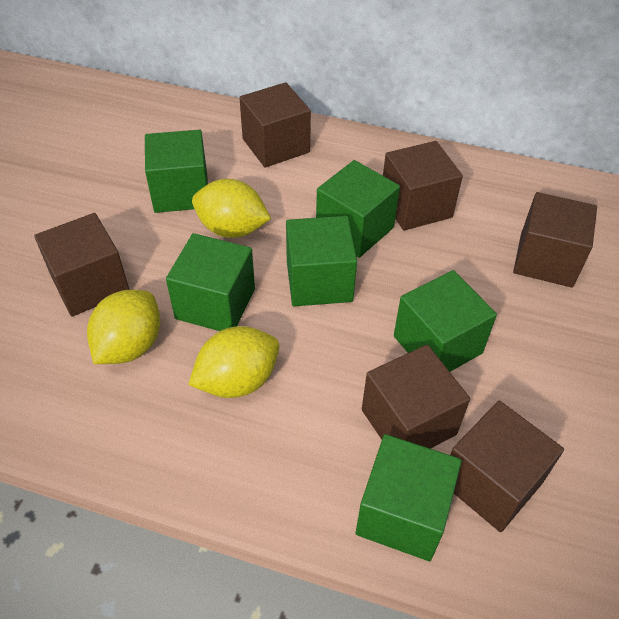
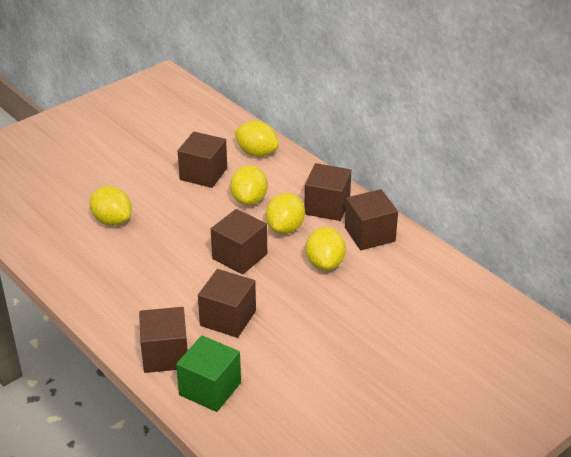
green cube: 6 -> 1
yellow lemon: 3 -> 5

